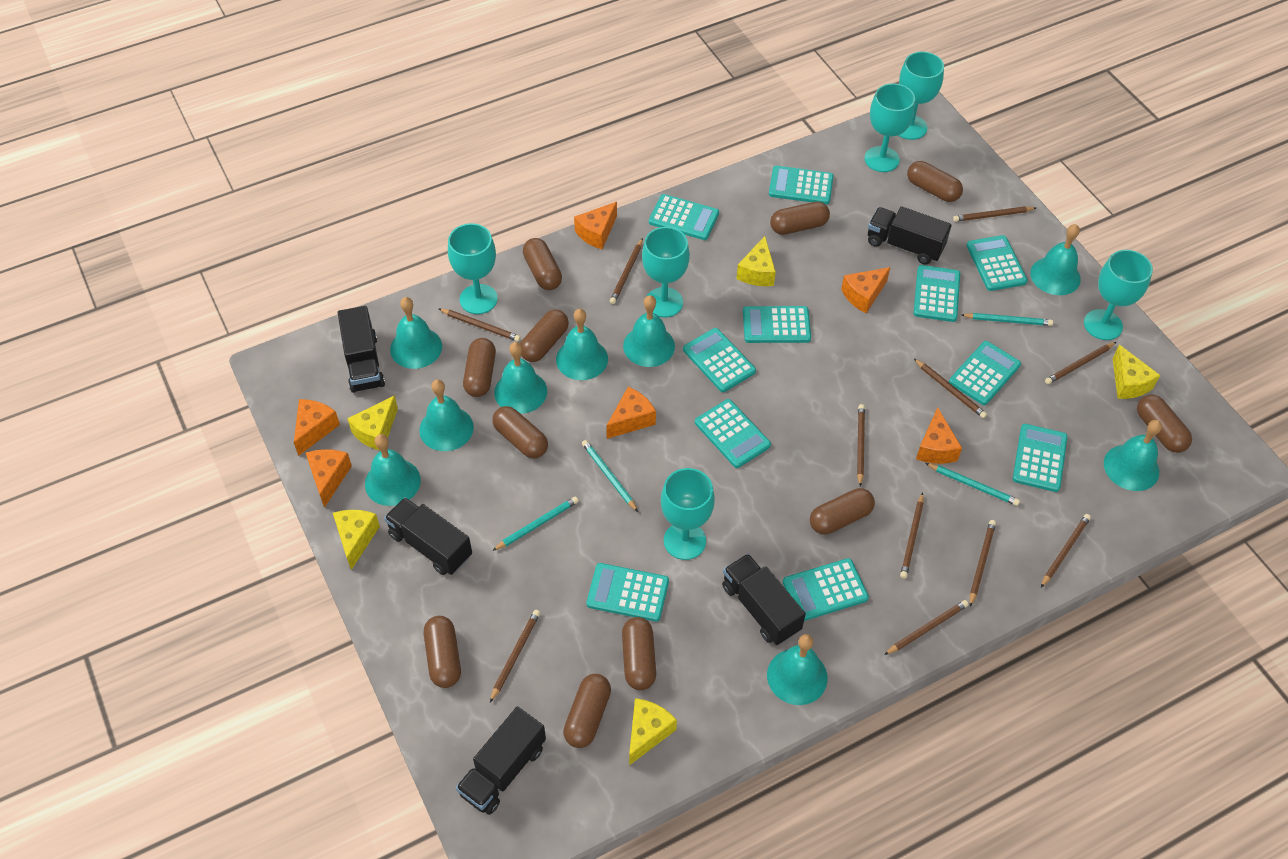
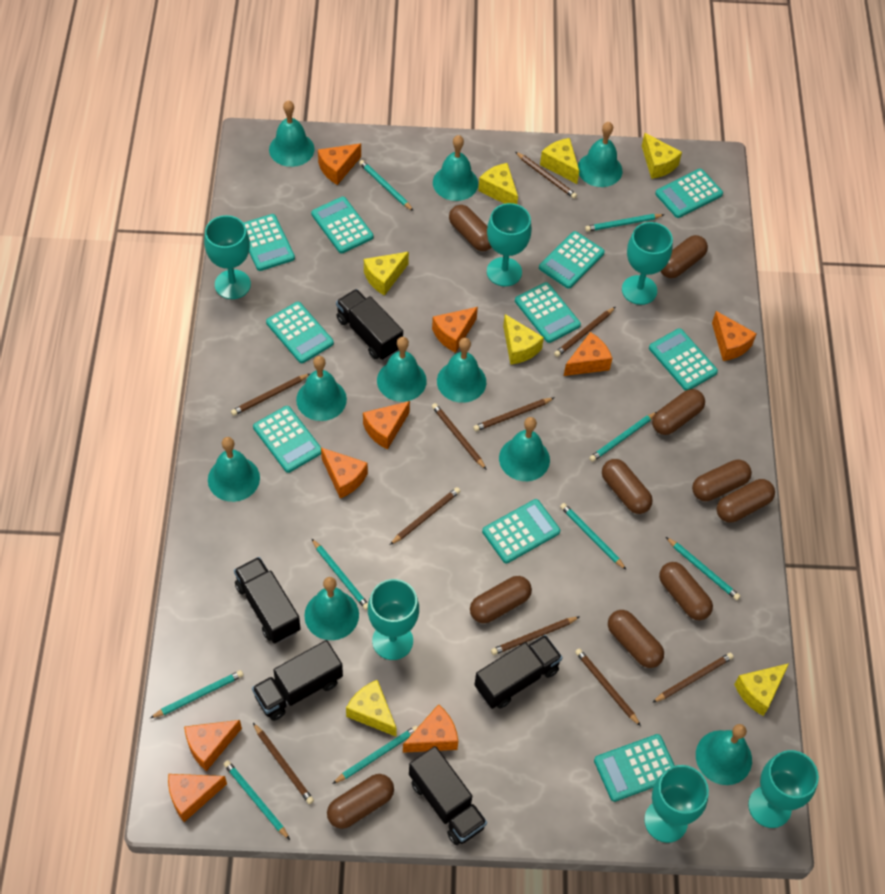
brown capsule: 11 -> 10
brown pencil: 11 -> 10
orange cheese: 6 -> 9
turquoise bell: 9 -> 10
turquoise calculator: 11 -> 10
turquoise pencil: 4 -> 9
yellow cheese: 5 -> 7

